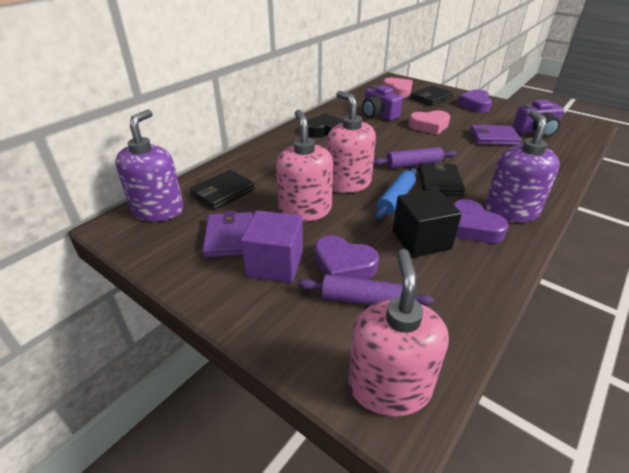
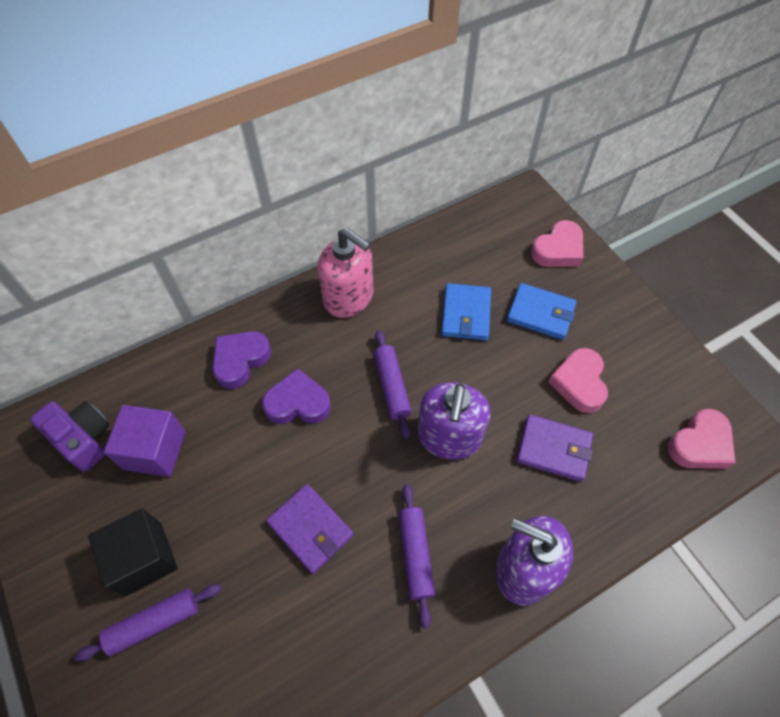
black heart: 1 -> 0
black wallet: 3 -> 0
blue rolling pin: 1 -> 0
blue wallet: 0 -> 2
pink heart: 2 -> 3
pink soap dispenser: 3 -> 1
purple camera: 2 -> 1
purple heart: 3 -> 2
purple rolling pin: 2 -> 3

